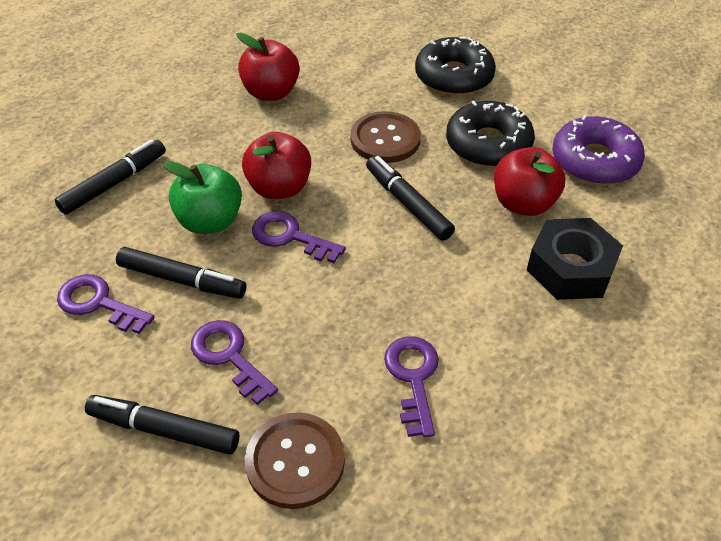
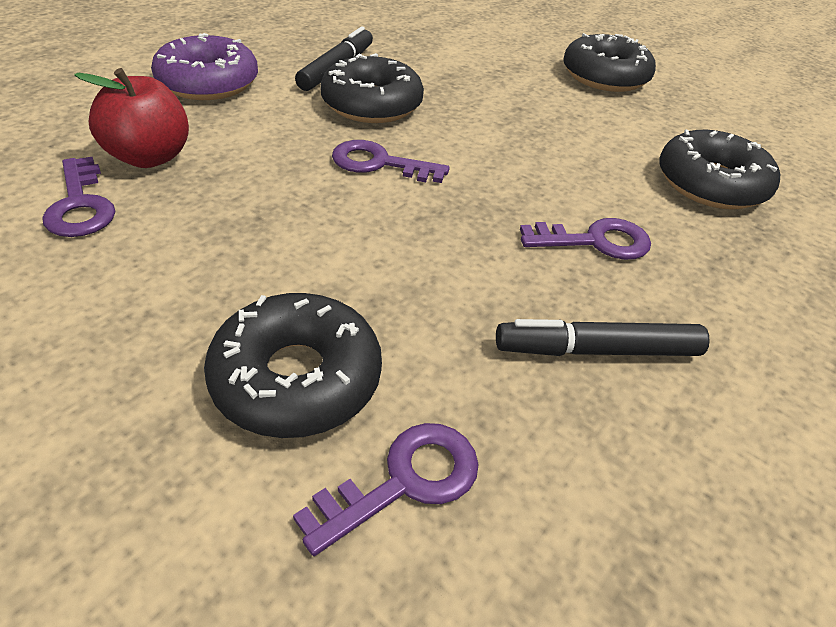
black donut: 2 -> 4
black marker: 4 -> 2
black nut: 1 -> 0
brown button: 2 -> 0
green apple: 1 -> 0
red apple: 3 -> 1

